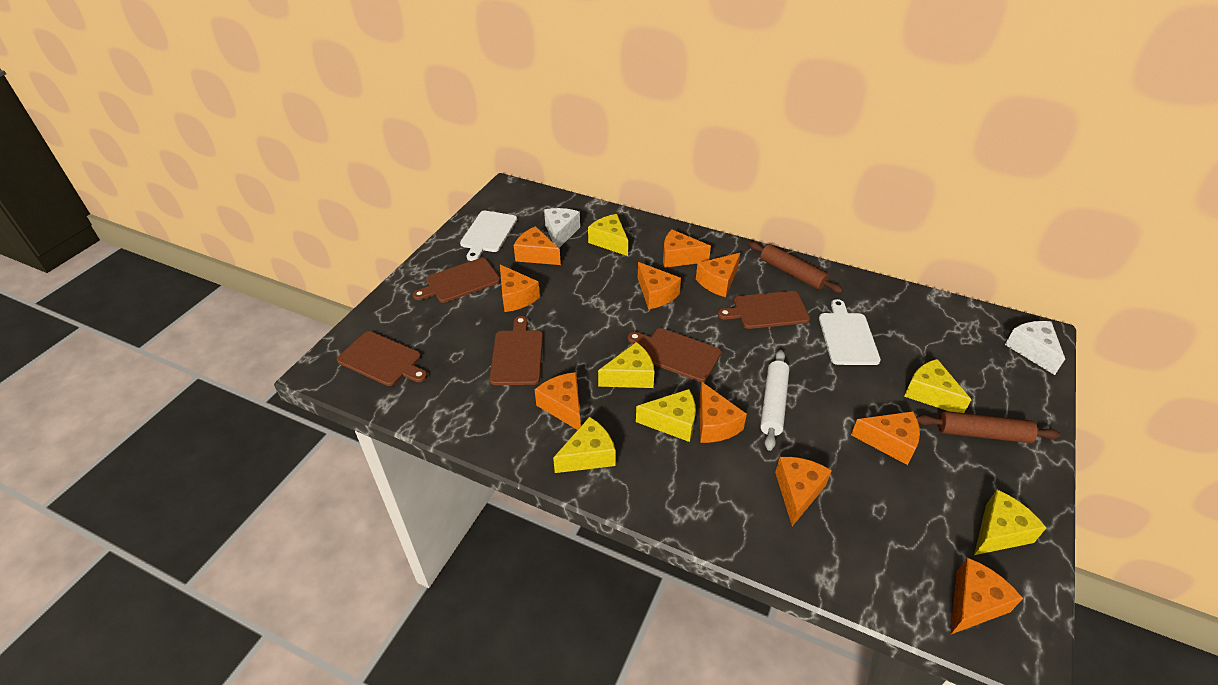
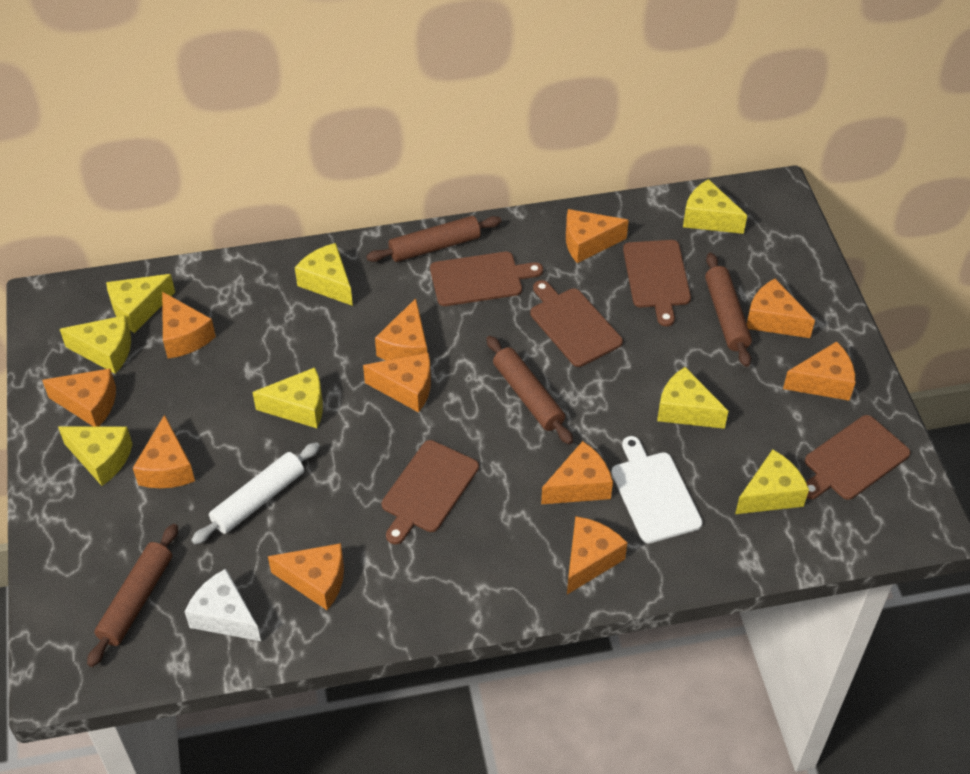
brown rolling pin: 2 -> 4
orange cheese: 10 -> 11
white cheese: 2 -> 1
white cutting board: 2 -> 1
yellow cheese: 6 -> 8

